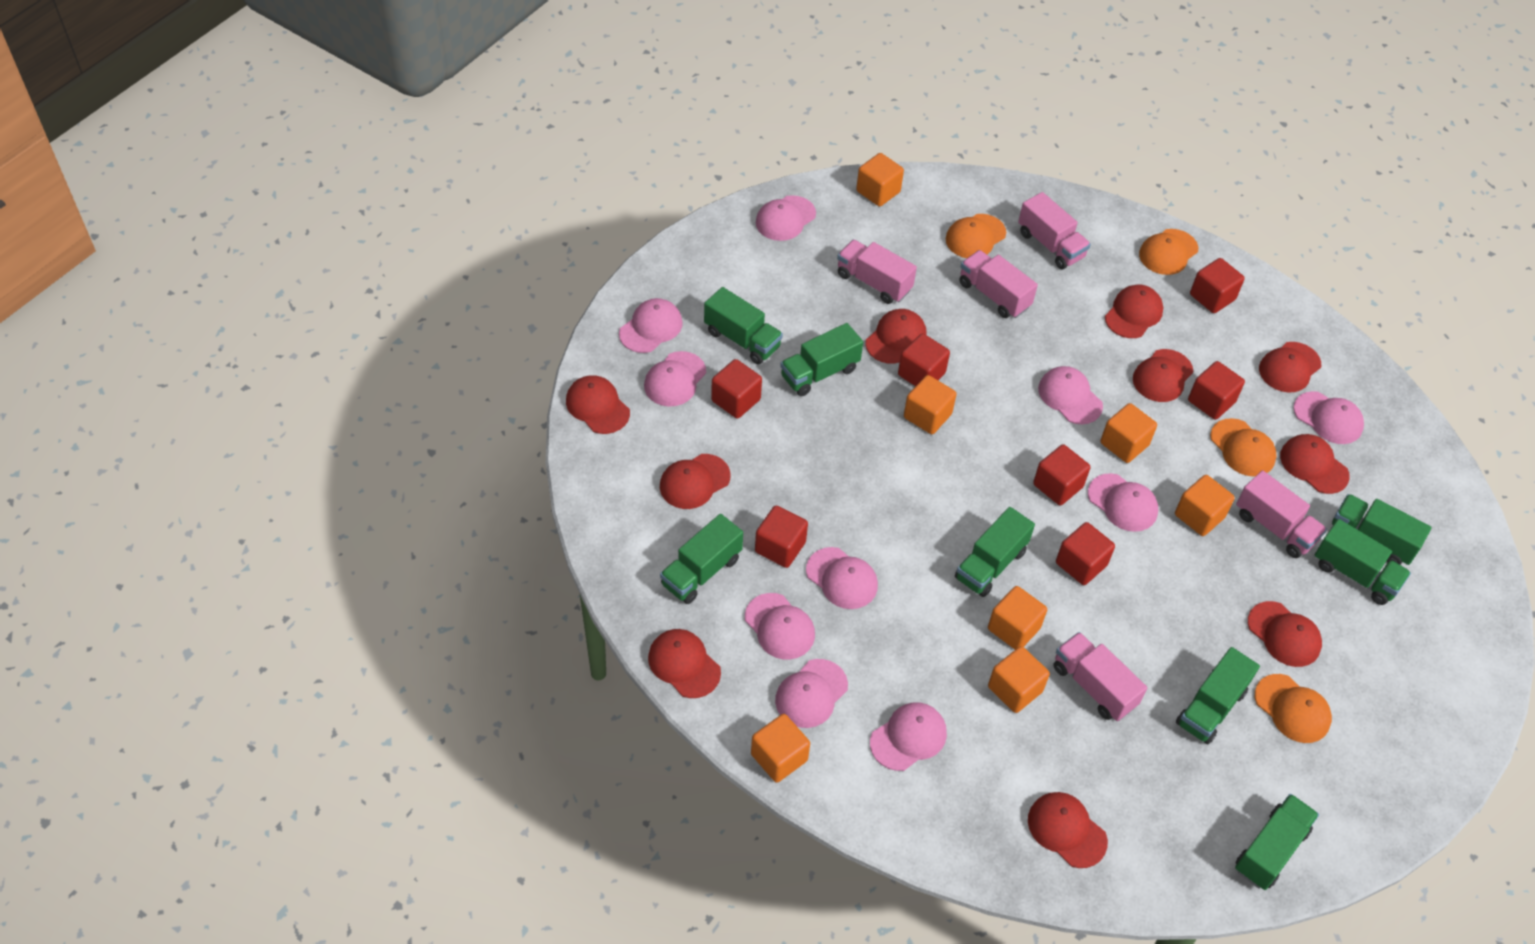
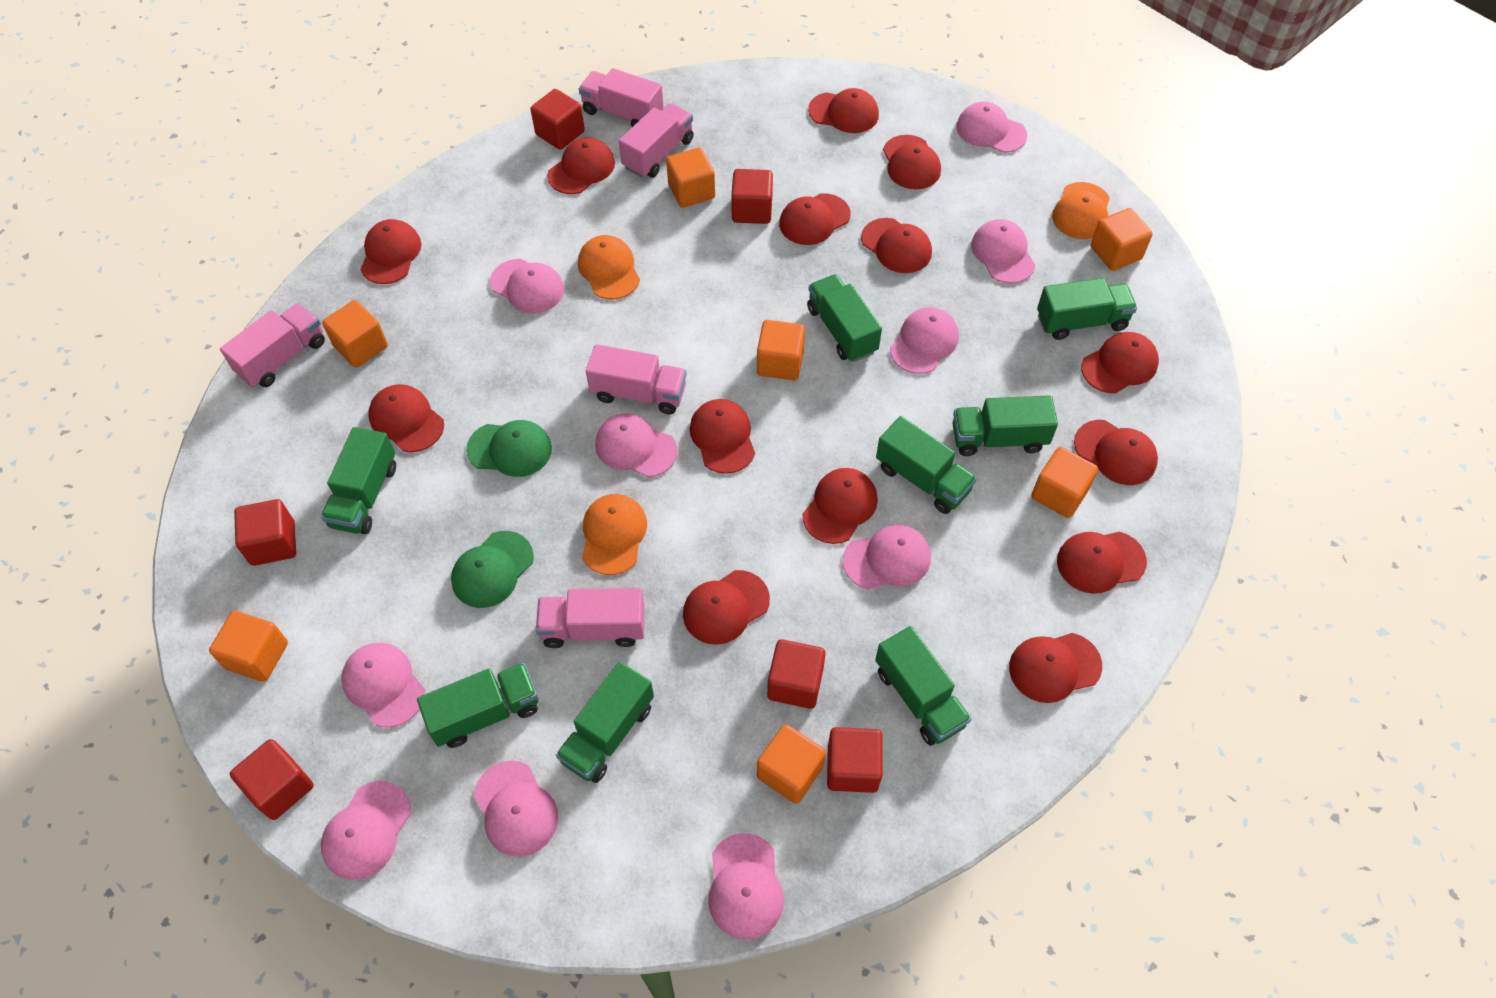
green cap: 0 -> 2
orange cap: 4 -> 3
red cap: 10 -> 14
red cube: 7 -> 6

